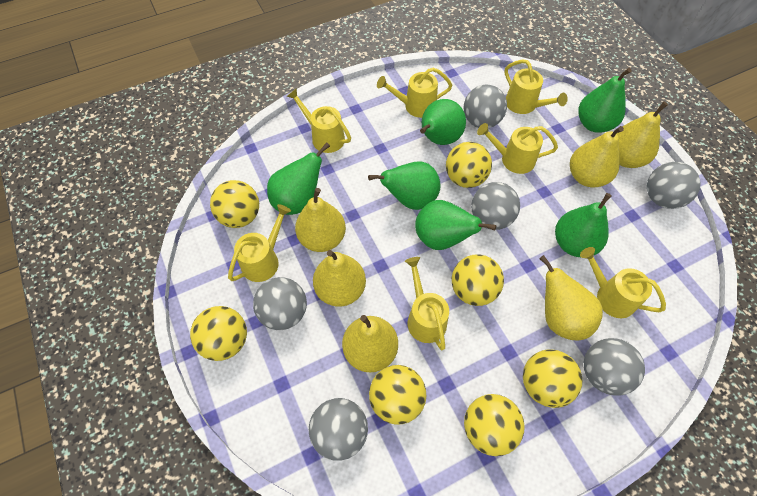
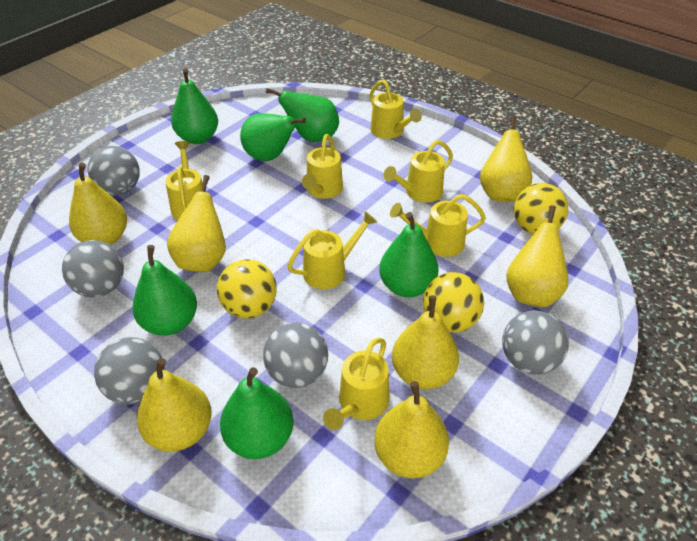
grey ball: 6 -> 5
yellow ball: 7 -> 3
yellow pear: 6 -> 7

